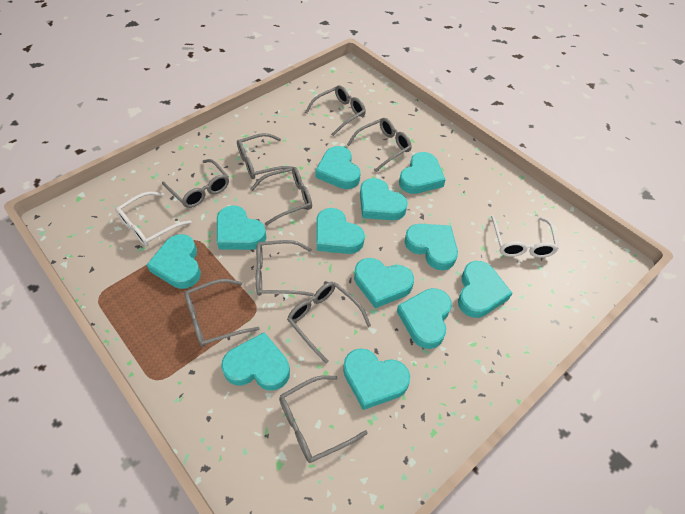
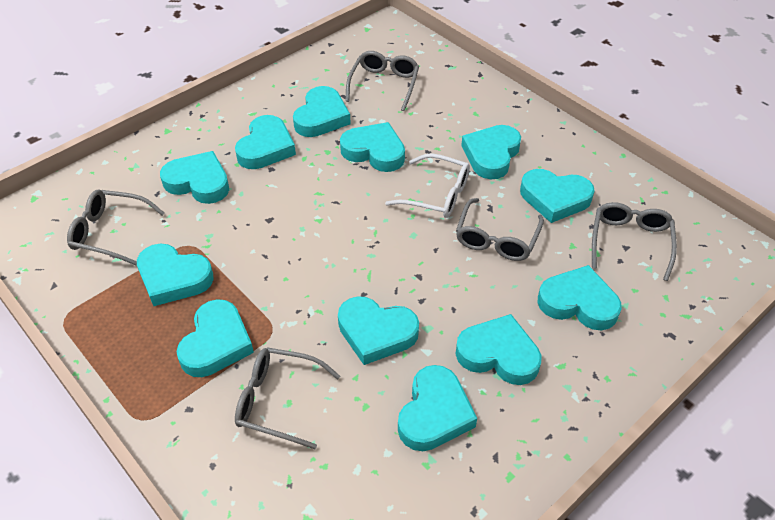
grey glasses: 9 -> 5
white glasses: 2 -> 1

